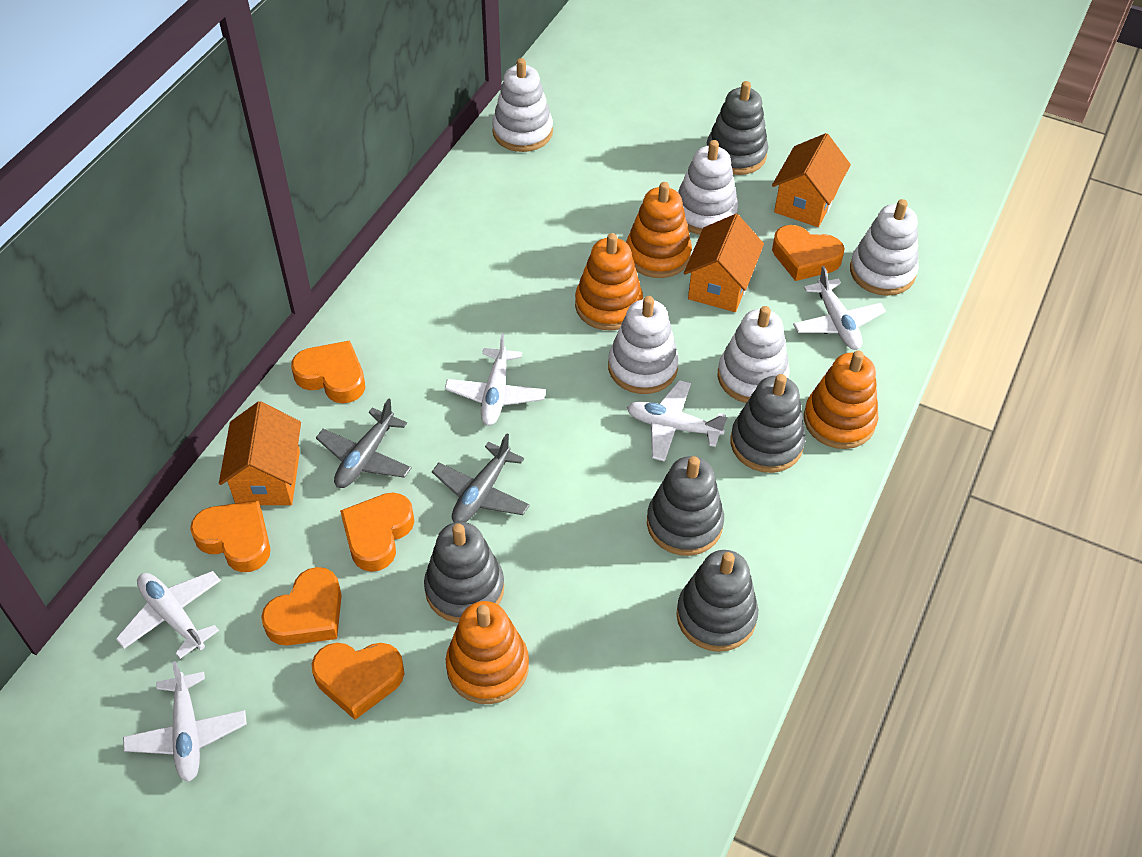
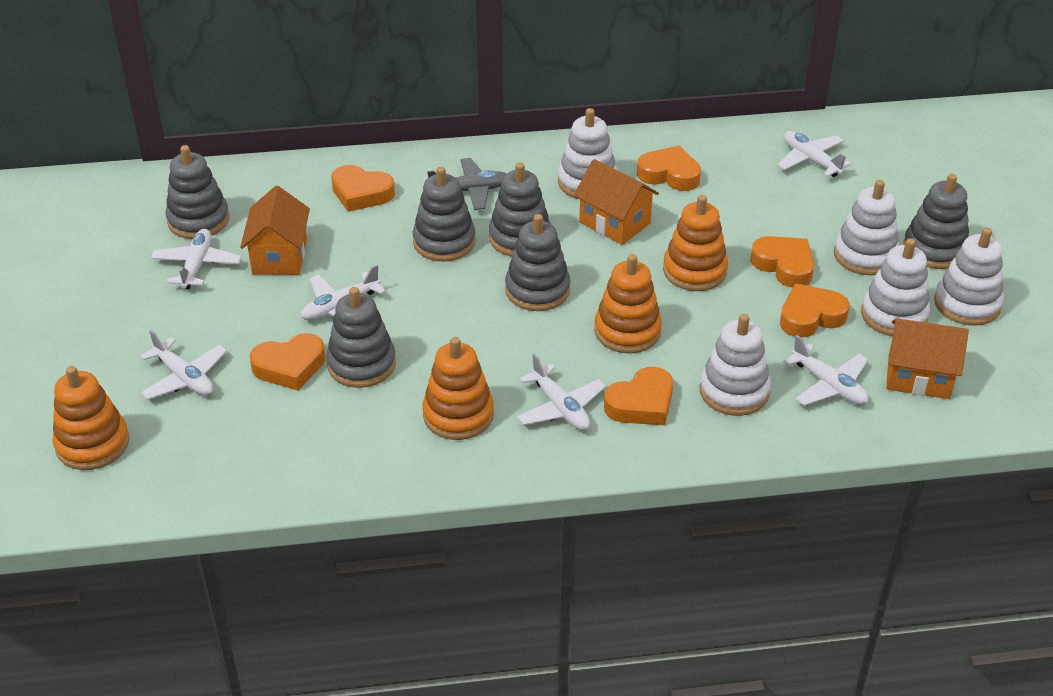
grey plane: 2 -> 1
grey stacking toy: 5 -> 6
white plane: 5 -> 6

